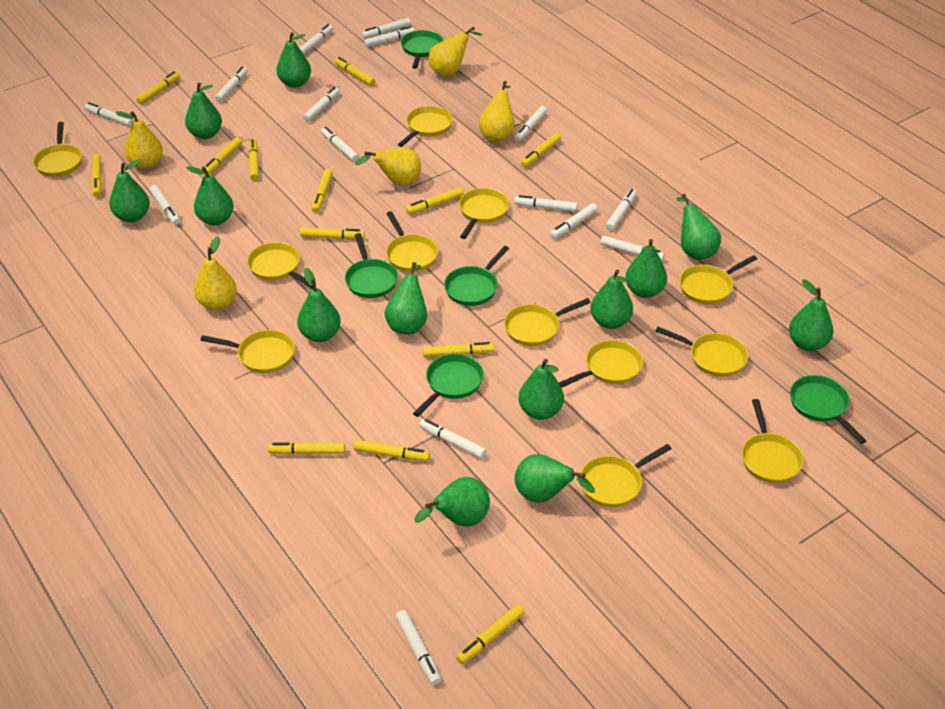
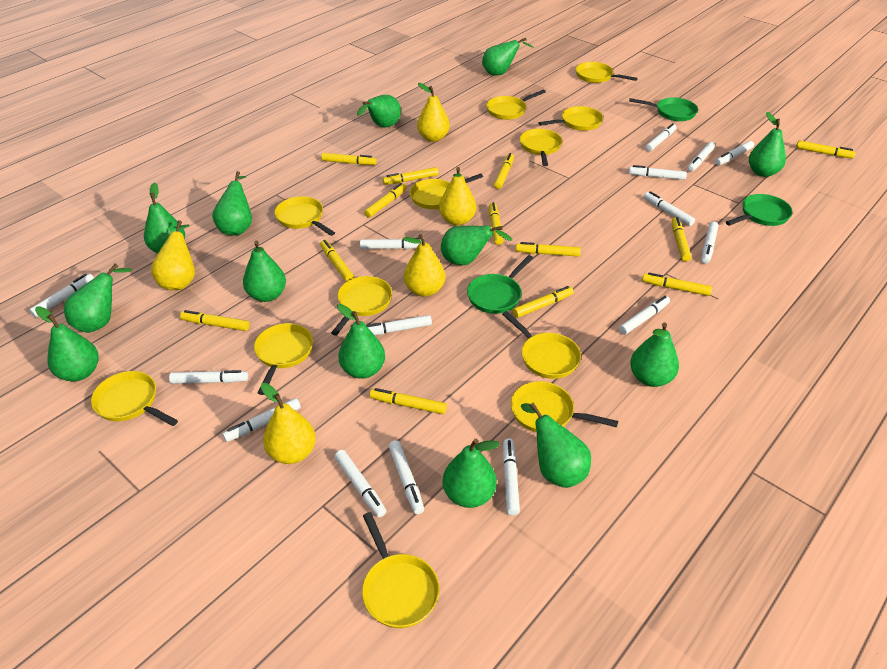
green pan: 5 -> 3

